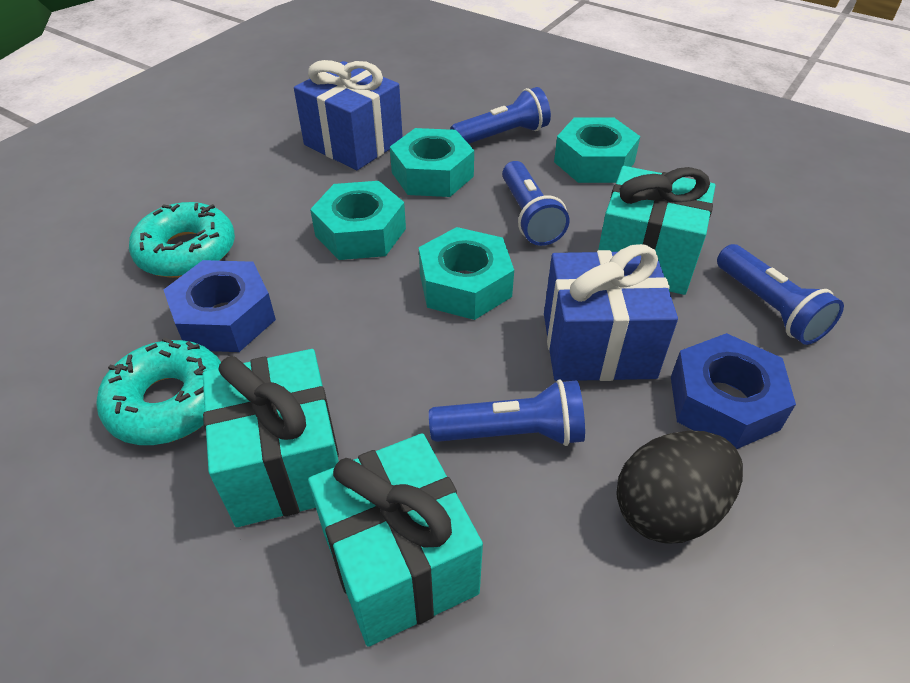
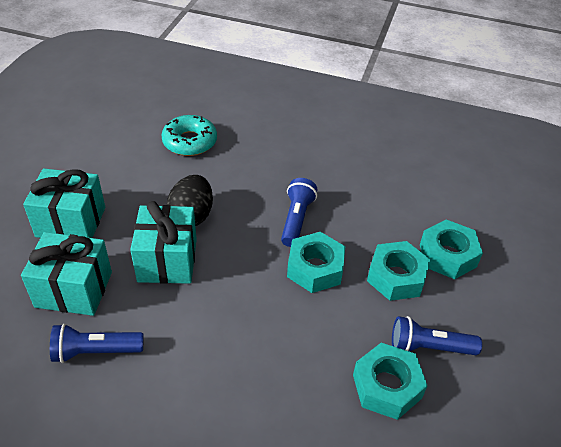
blue flashlight: 4 -> 3
blue gift: 2 -> 0
blue nut: 2 -> 0
turquoise donut: 2 -> 1

